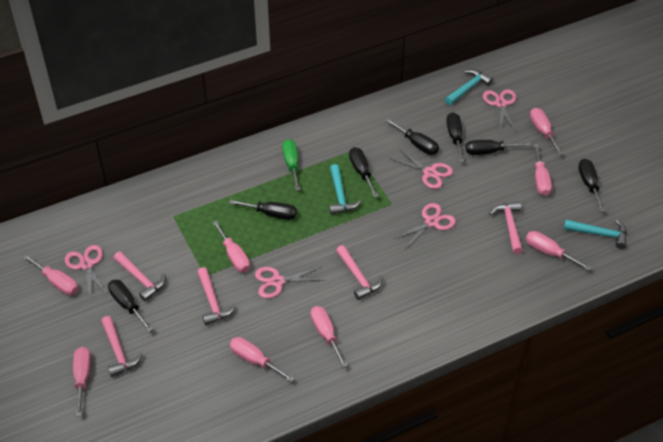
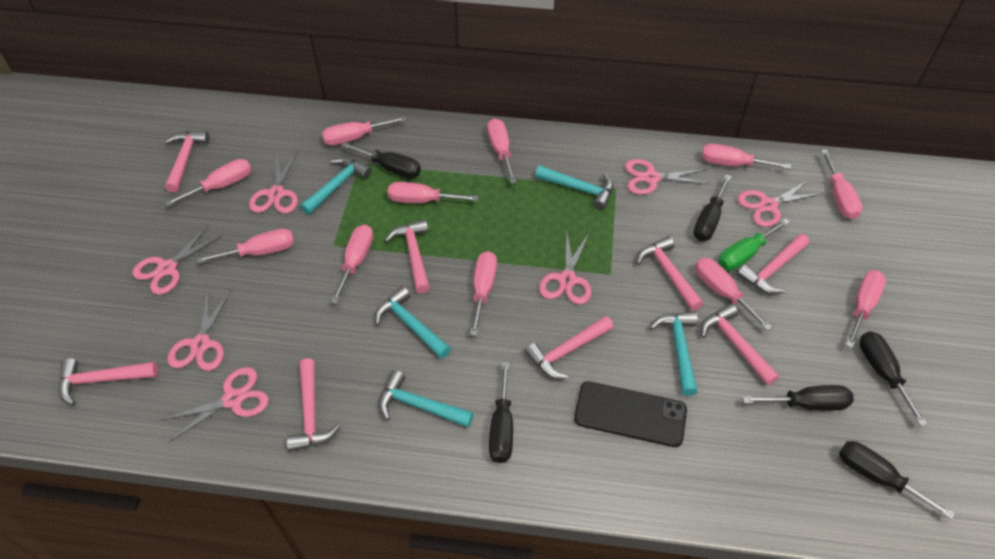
black phone: 0 -> 1
black screwdriver: 7 -> 6
pink hammer: 5 -> 8
pink scissors: 5 -> 7
pink screwdriver: 8 -> 11
turquoise hammer: 3 -> 5

